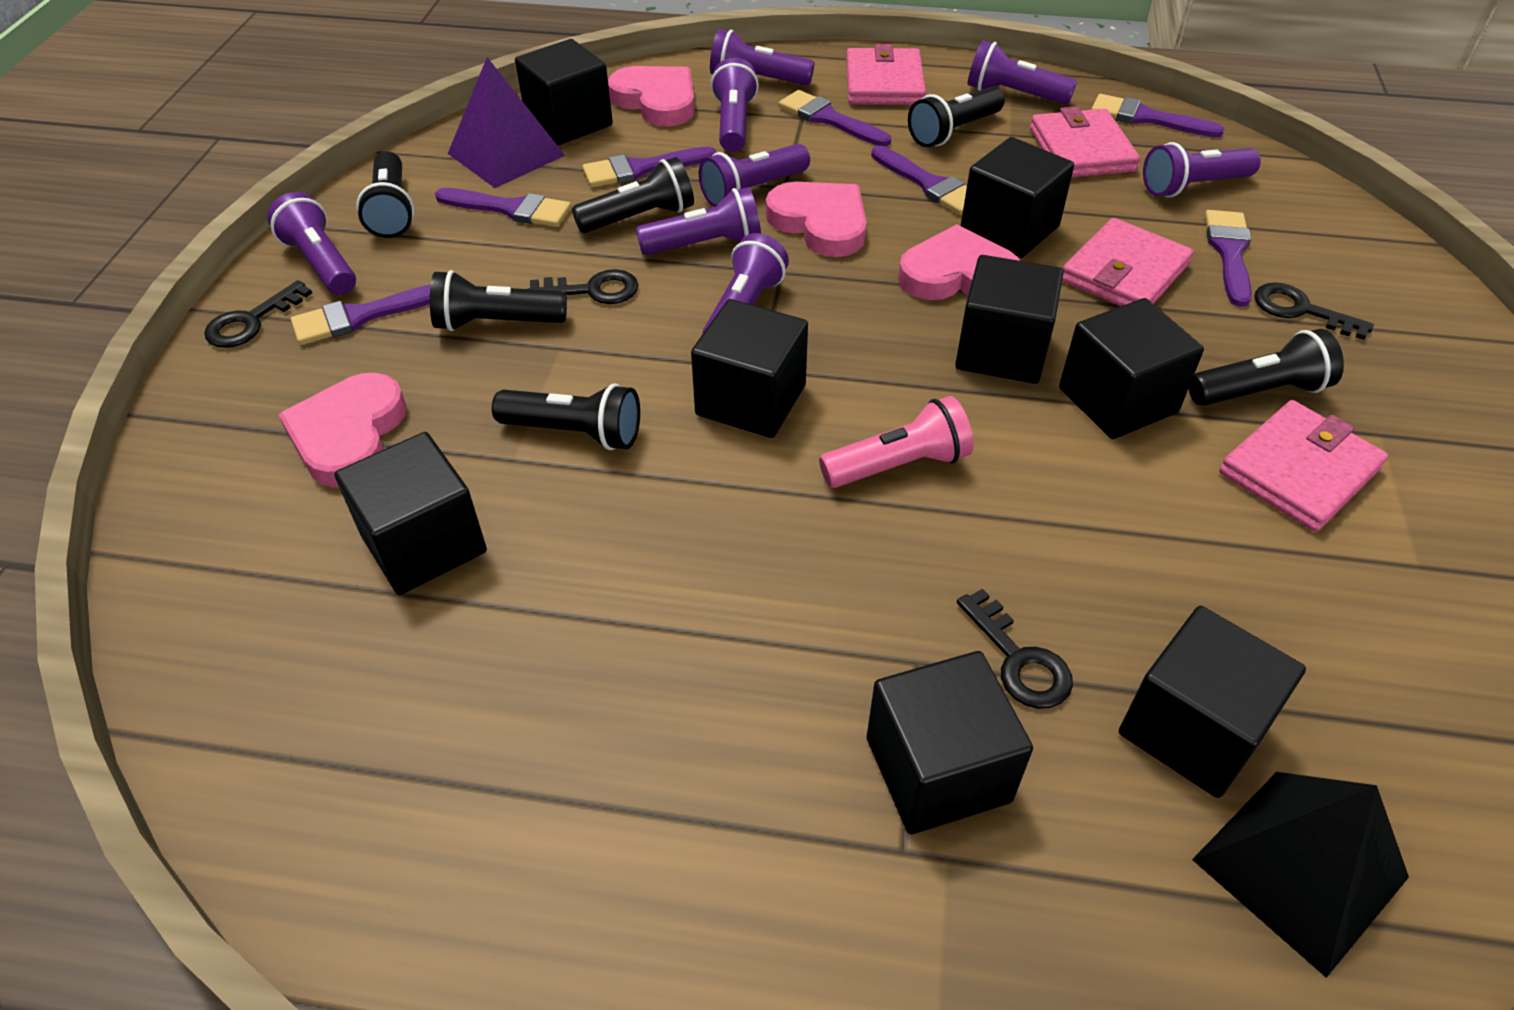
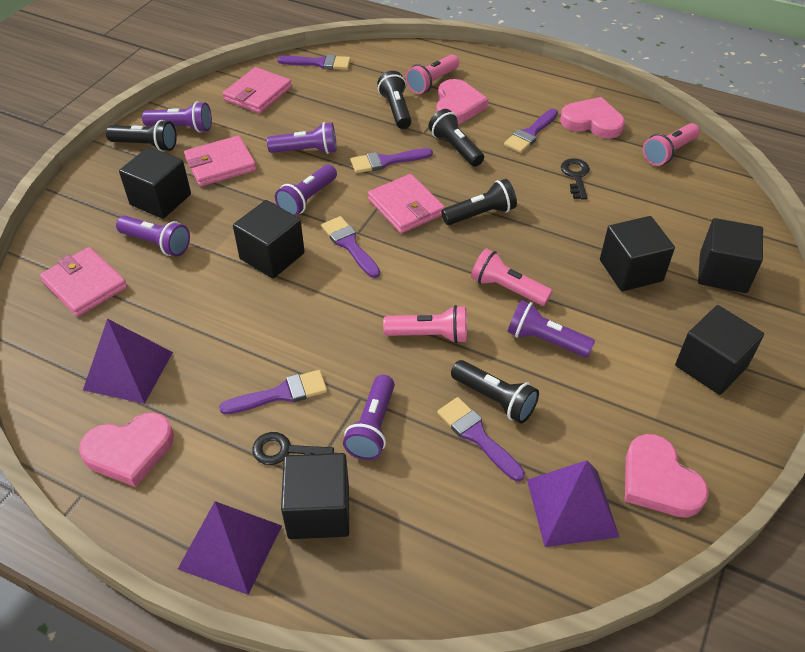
black cube: 8 -> 6
black flashlight: 6 -> 5
black key: 4 -> 2
black pyramid: 1 -> 0
pink flashlight: 1 -> 4
purple brush: 7 -> 6
purple flashlight: 8 -> 6
purple pyramid: 1 -> 3

